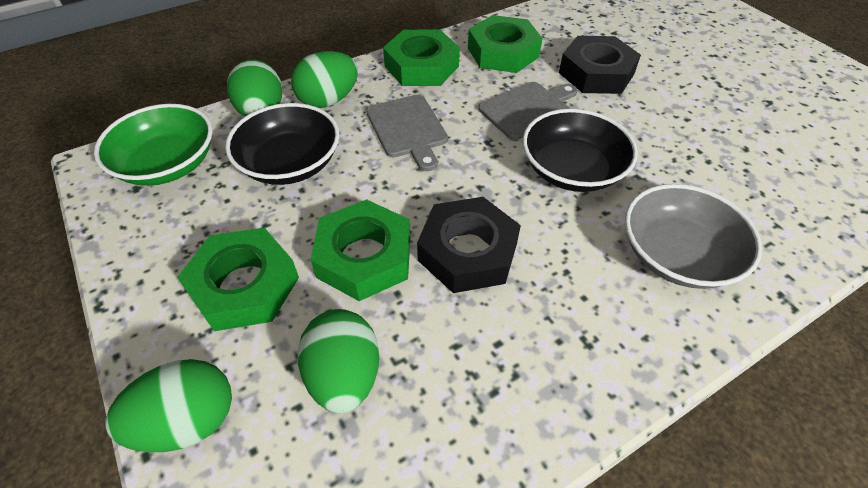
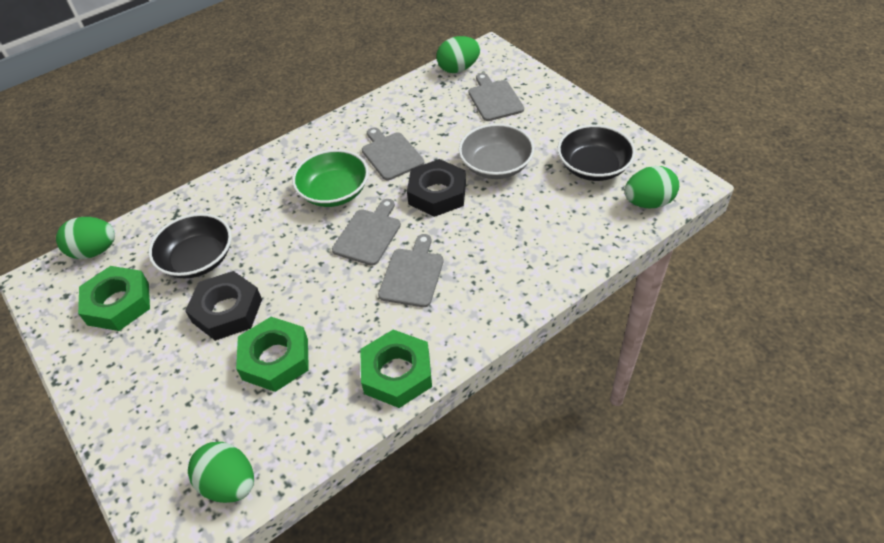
green nut: 4 -> 3
grey cutting board: 2 -> 4

